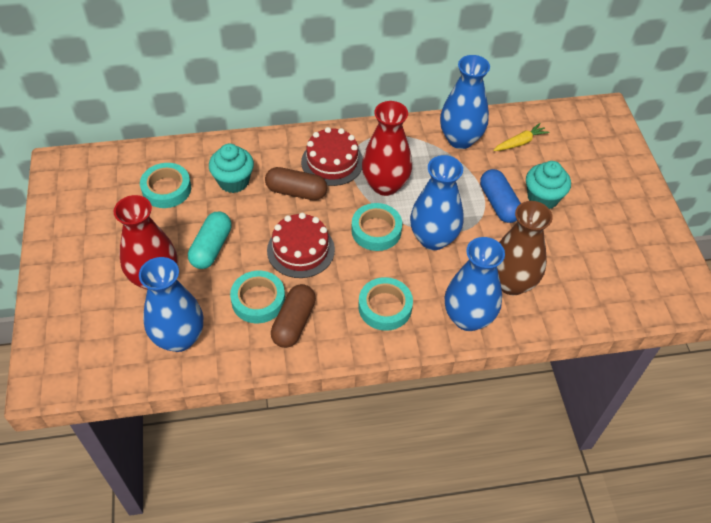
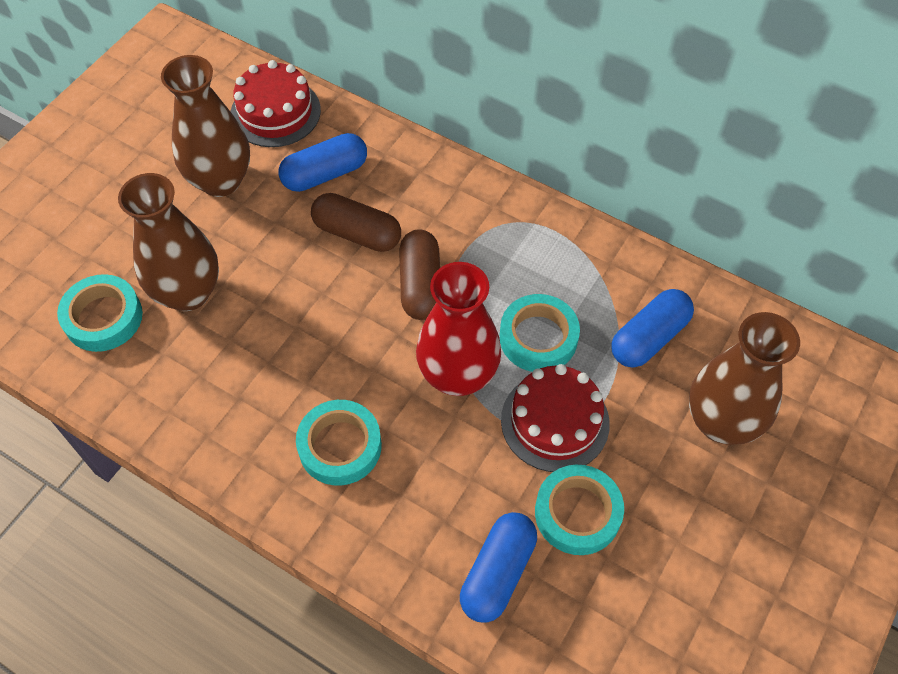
blue capsule: 1 -> 3
blue vase: 4 -> 0
brown vase: 1 -> 3
red vase: 2 -> 1
turquoise capsule: 1 -> 0
turquoise cupcake: 2 -> 0
yellow carrot: 1 -> 0

